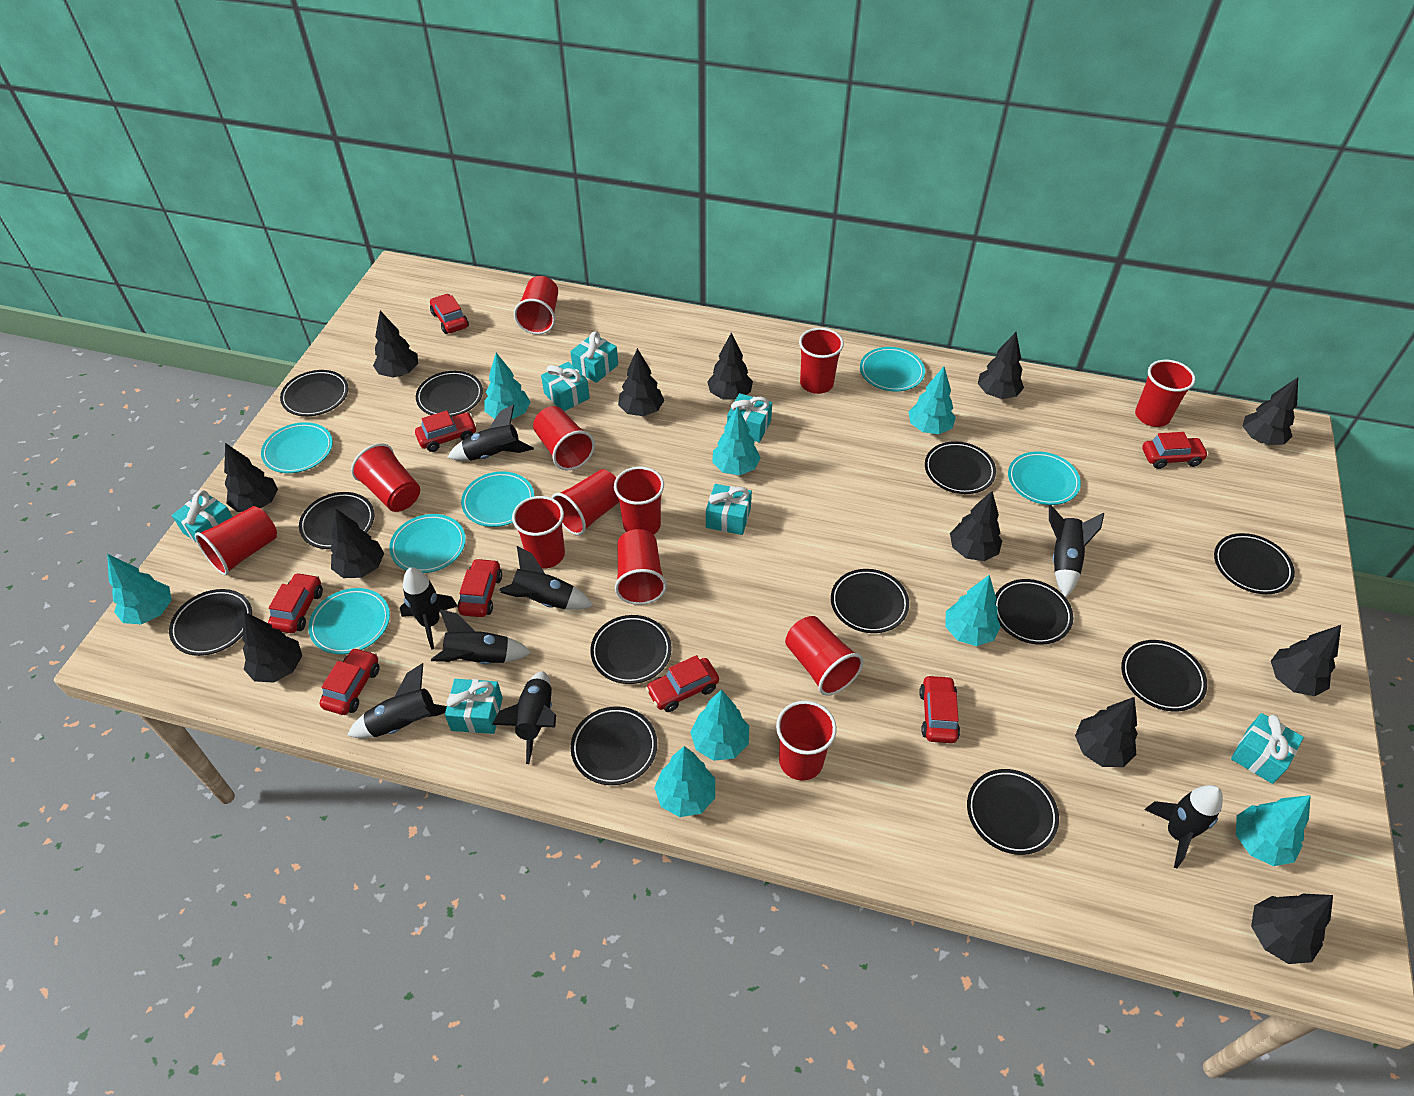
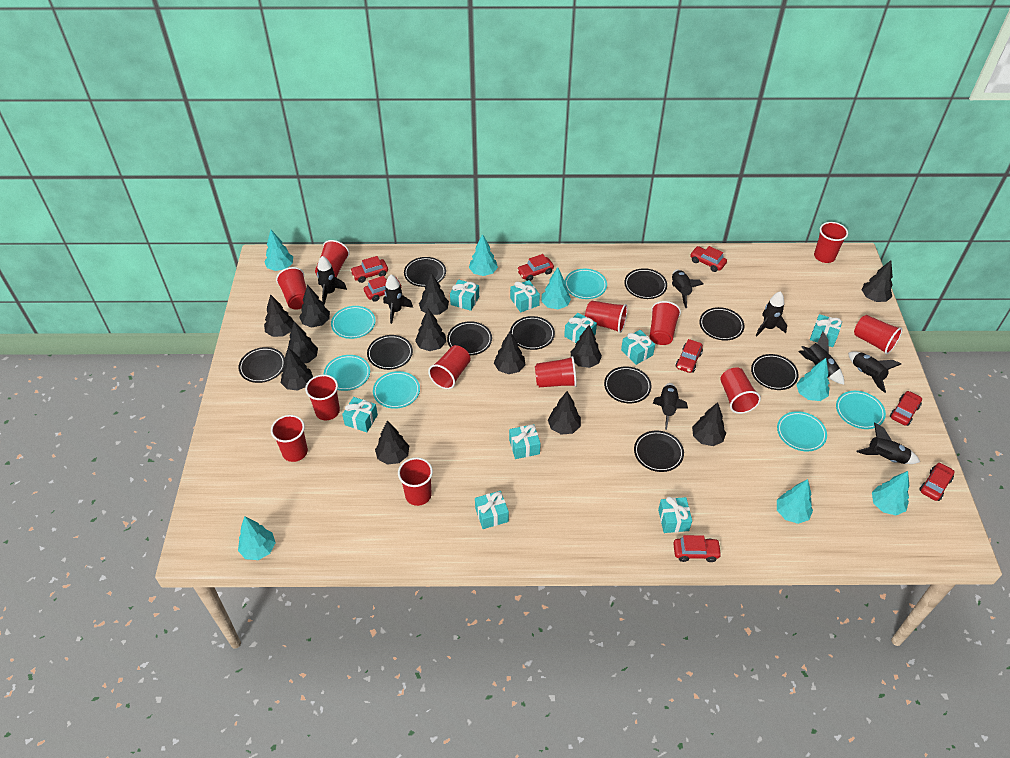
black plate: 12 -> 10
turquoise gift: 7 -> 9
turquoise tree: 8 -> 7

